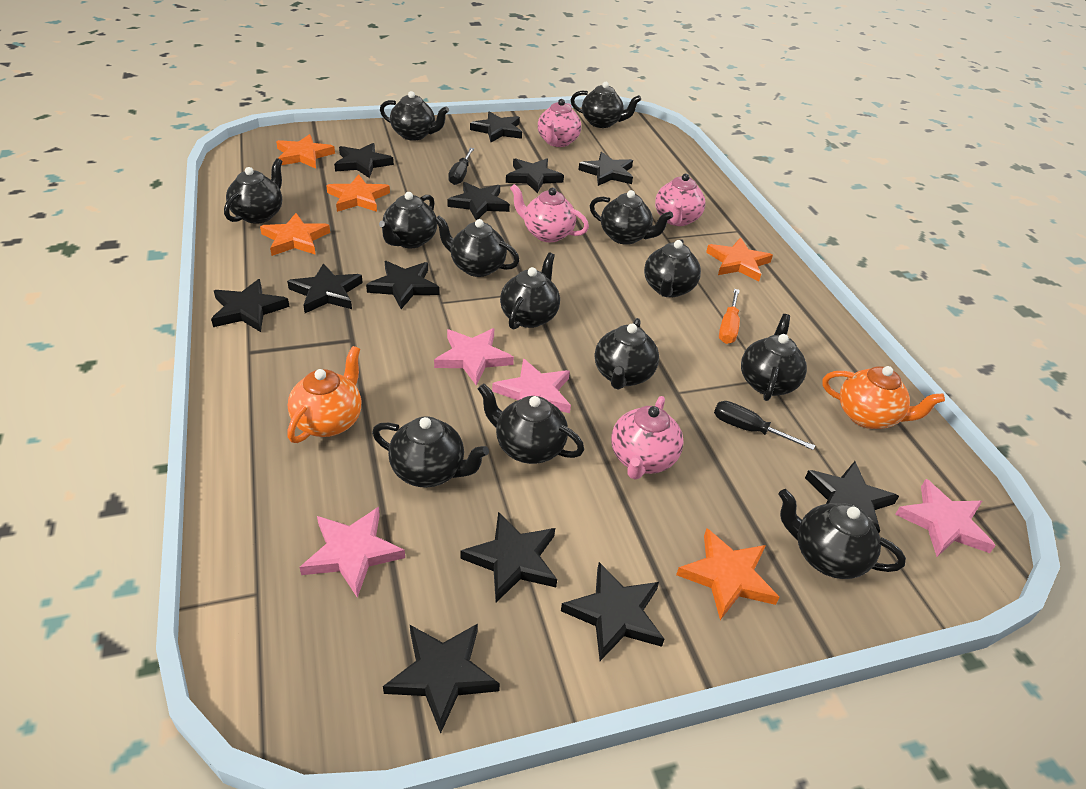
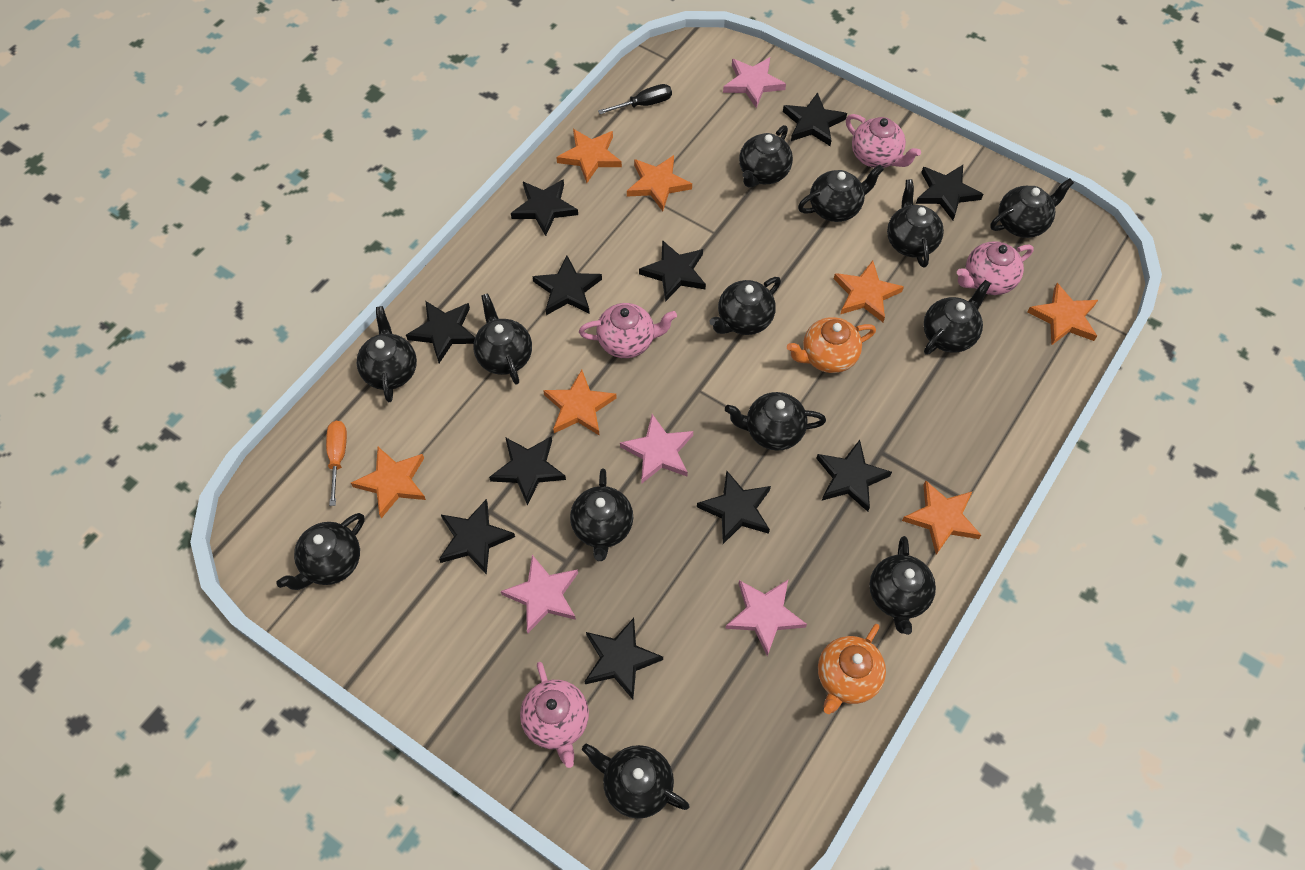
black screwdriver: 2 -> 1
black star: 12 -> 11
orange star: 5 -> 7

